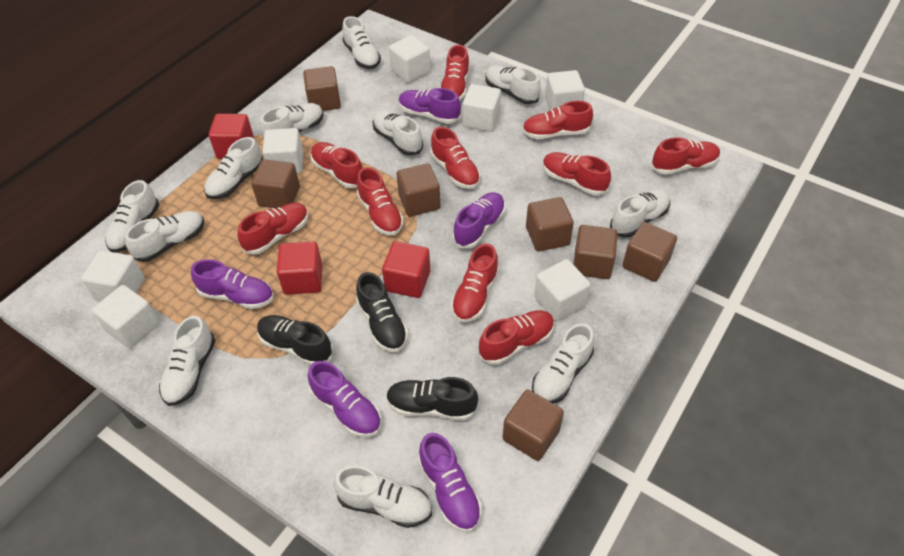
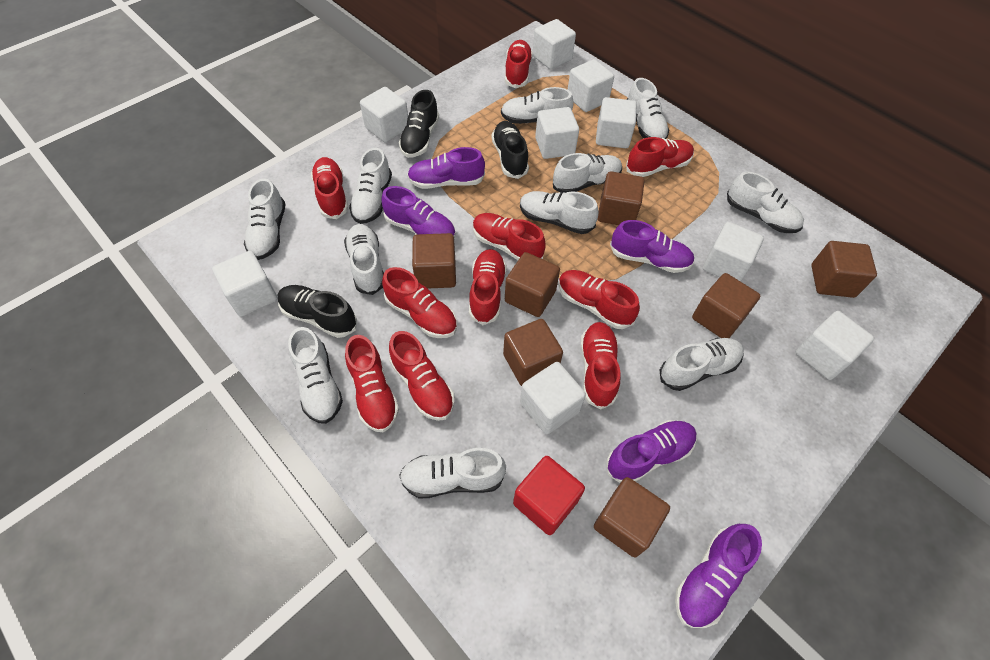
red cube: 3 -> 1
white cube: 7 -> 9

